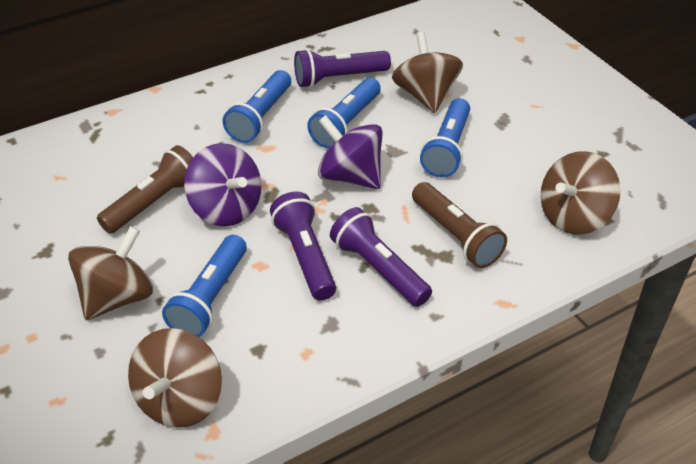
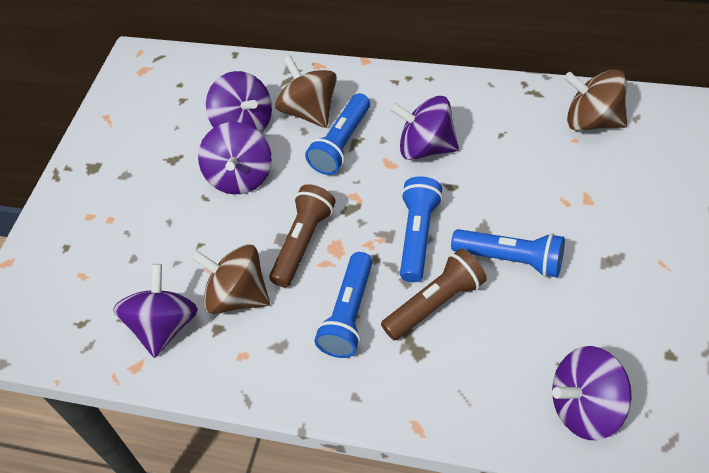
brown spinning top: 4 -> 3
purple flashlight: 3 -> 0
purple spinning top: 2 -> 5

